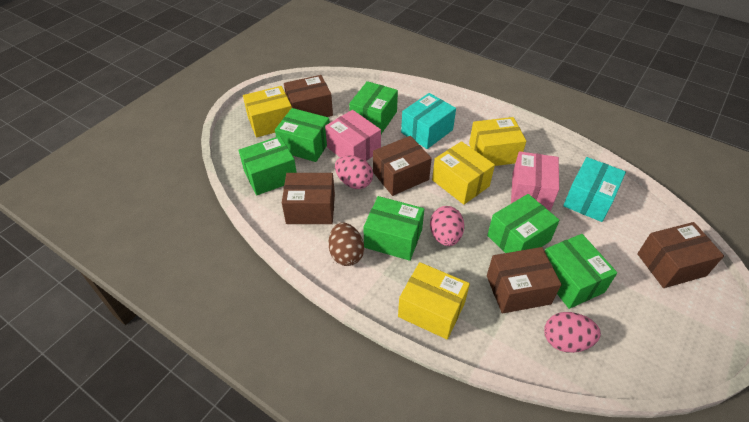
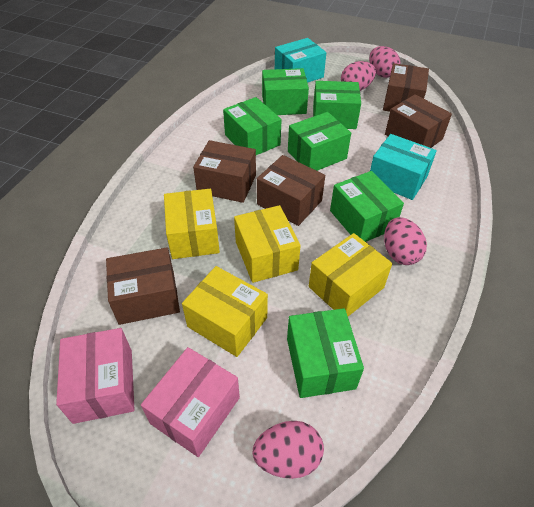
brown egg: 1 -> 0
pink egg: 3 -> 4

